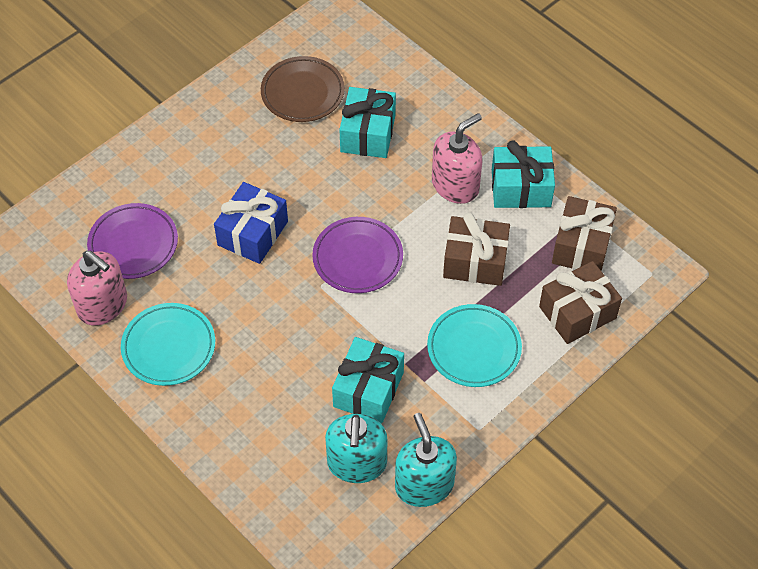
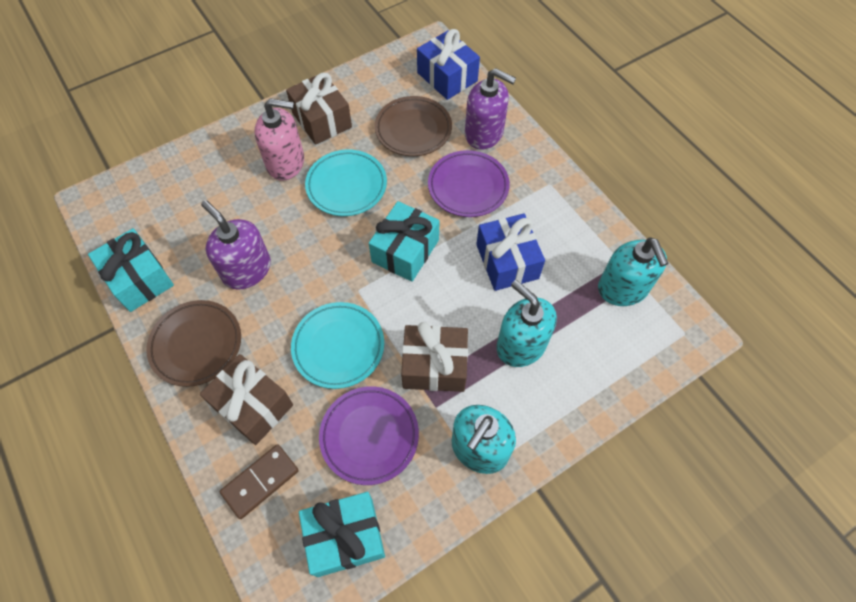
blue gift: 1 -> 2
brown domino: 0 -> 1
brown plate: 1 -> 2
pink soap dispenser: 2 -> 1
purple soap dispenser: 0 -> 2
turquoise soap dispenser: 2 -> 3

